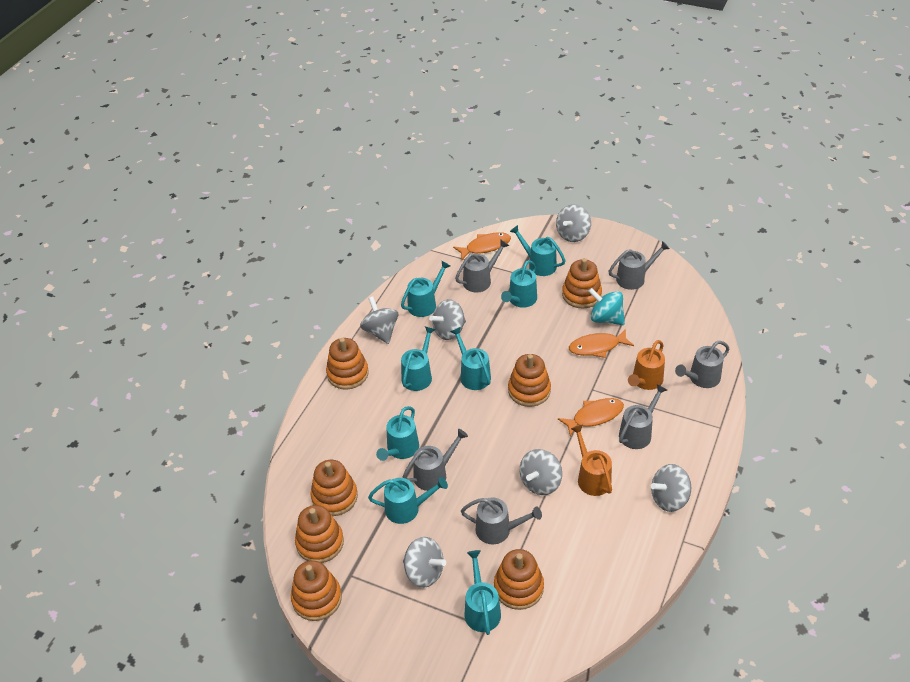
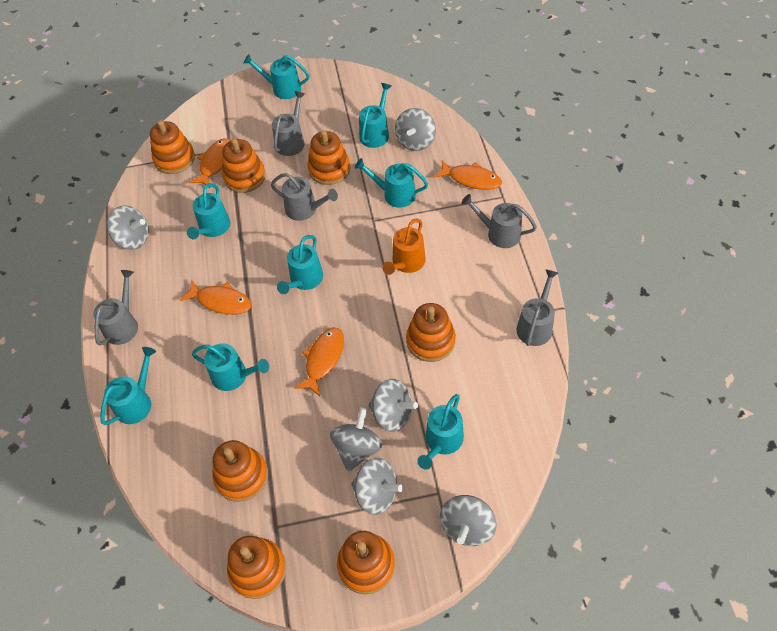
grey watering can: 6 -> 5
orange fish: 3 -> 4
orange watering can: 2 -> 1
turquoise spinning top: 1 -> 0

